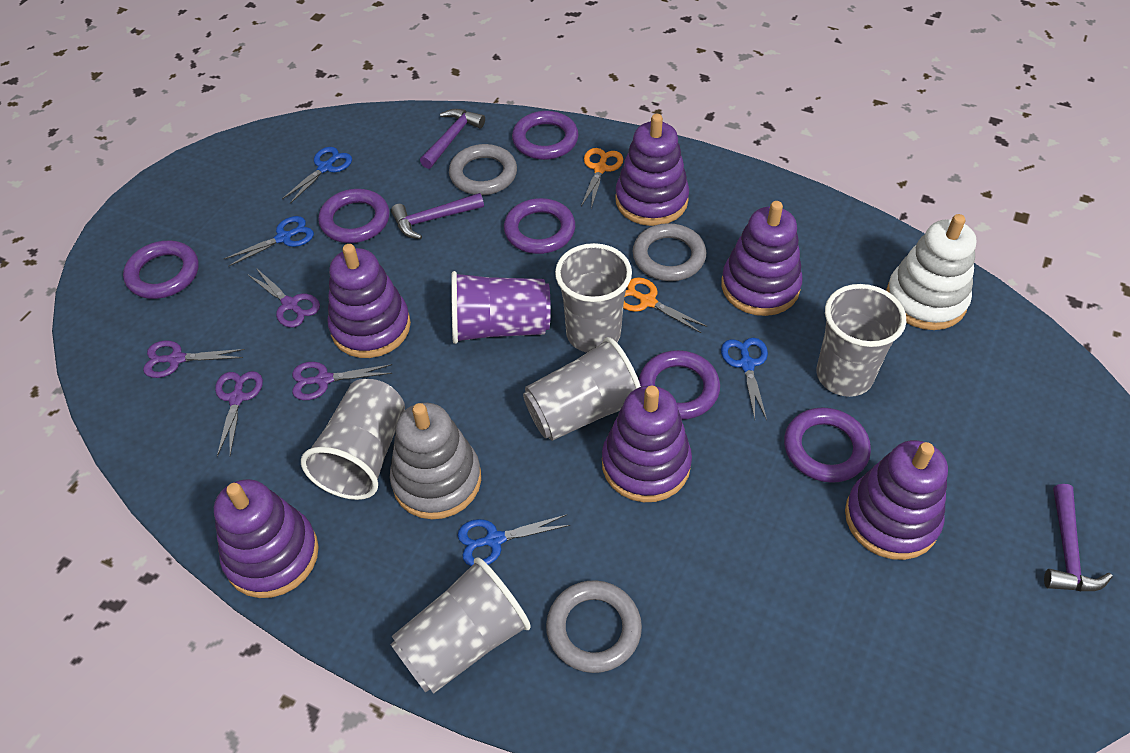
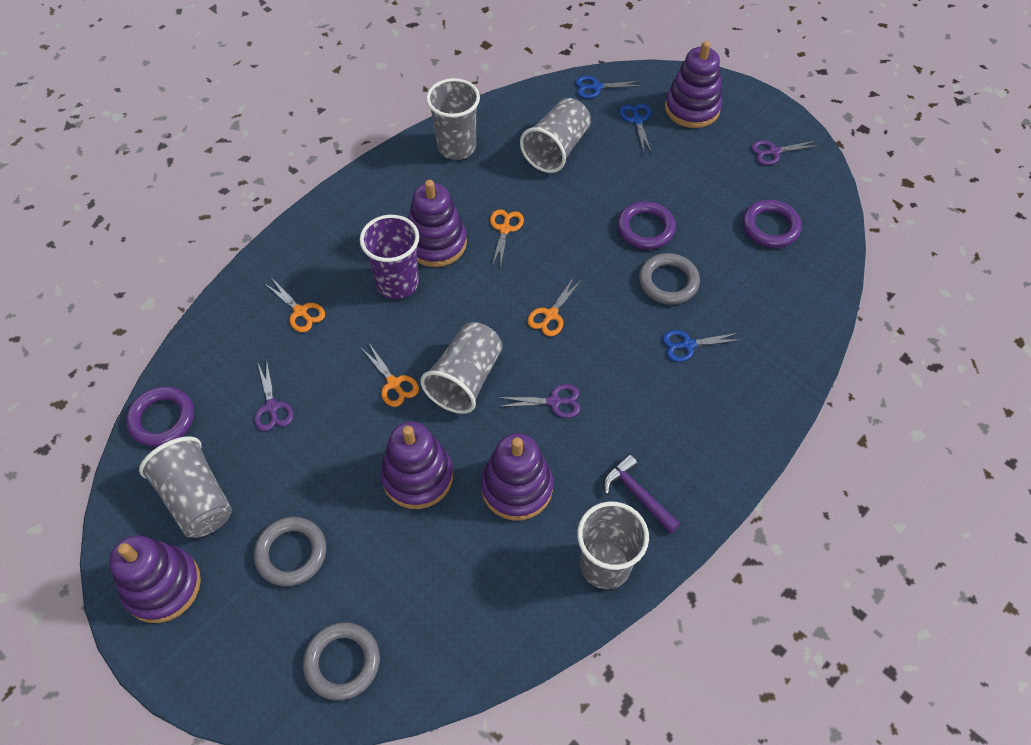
blue scissors: 4 -> 3
grey stacking toy: 1 -> 0
orange scissors: 2 -> 4
purple hammer: 3 -> 1
purple ring: 6 -> 3
purple scissors: 4 -> 3
purple stacking toy: 6 -> 5
white stacking toy: 1 -> 0

